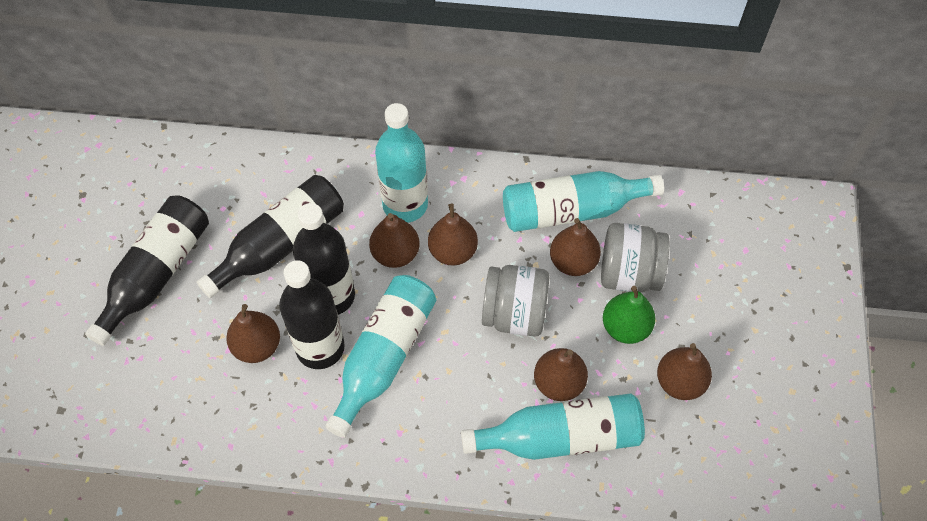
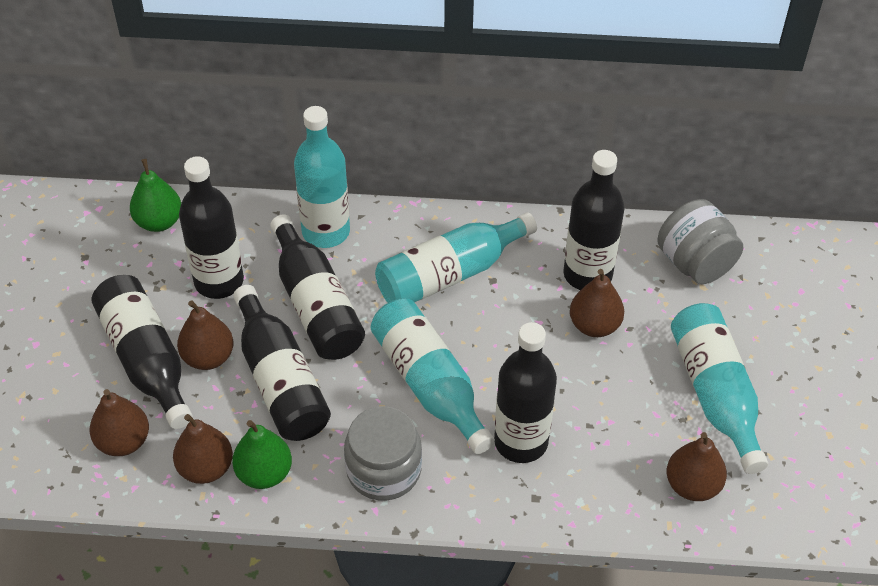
black bottle: 4 -> 6
brown pear: 6 -> 5
green pear: 1 -> 2

